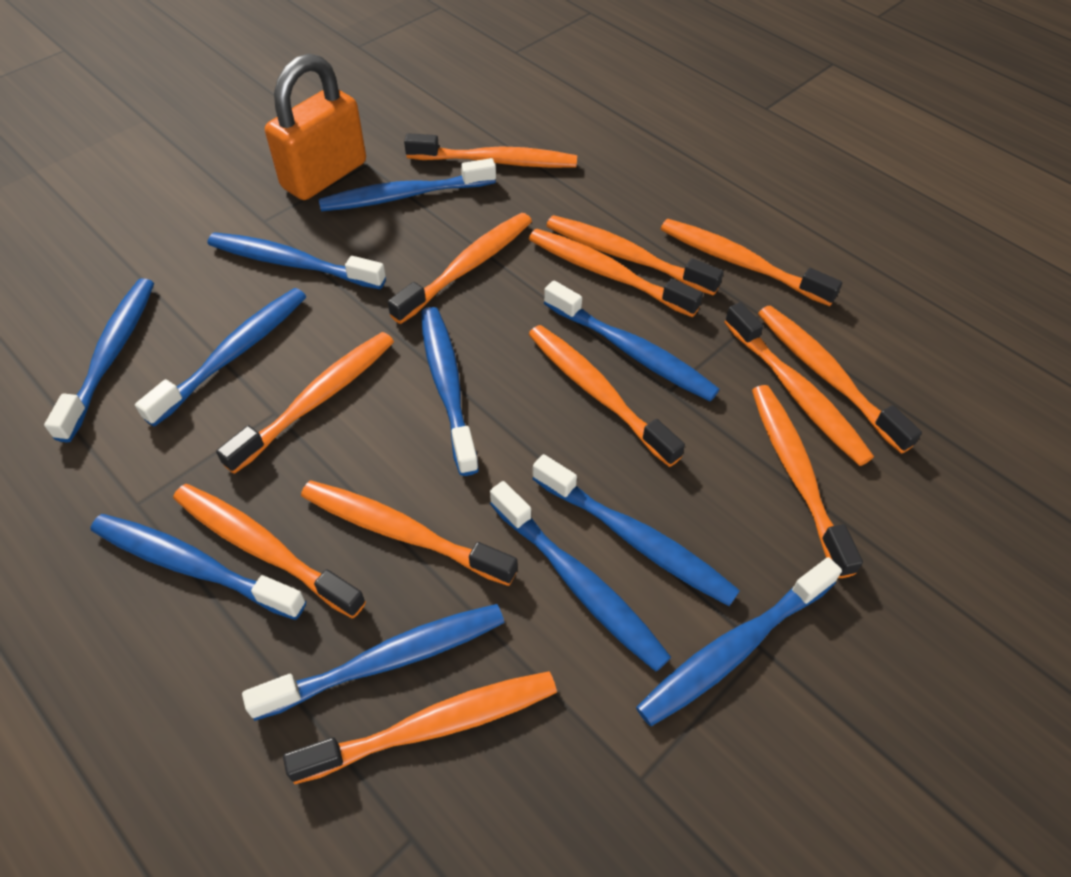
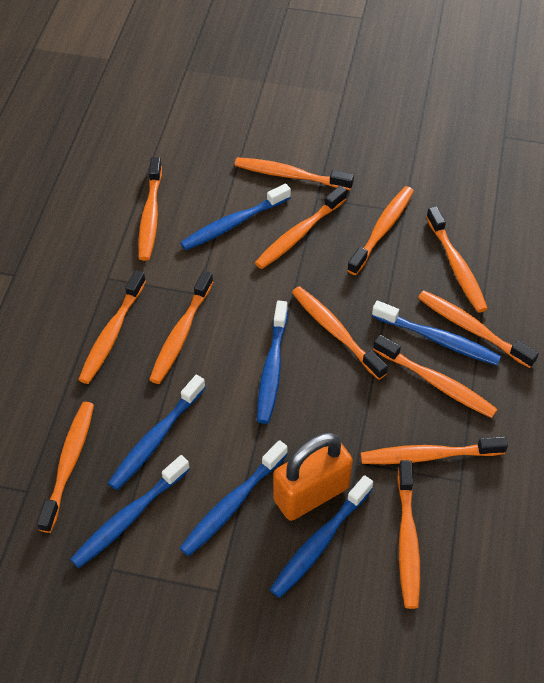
blue toothbrush: 11 -> 7

